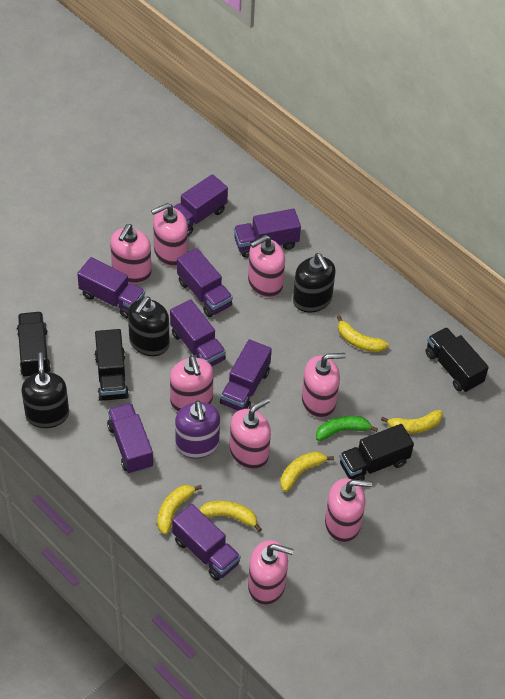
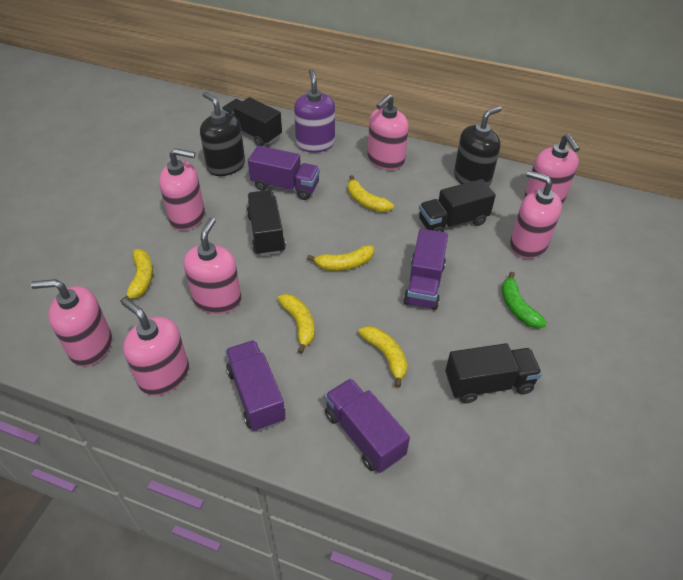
black soap dispenser: 3 -> 2
pink soap dispenser: 8 -> 7
purple truck: 8 -> 4

